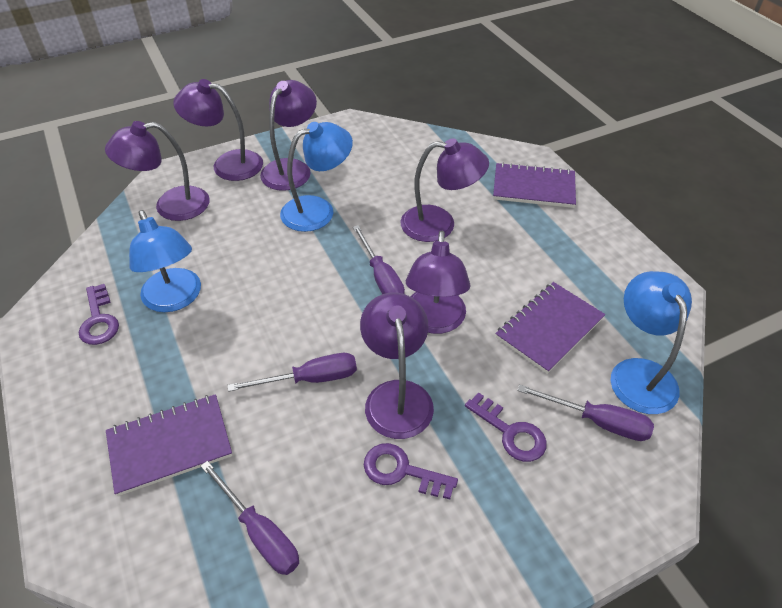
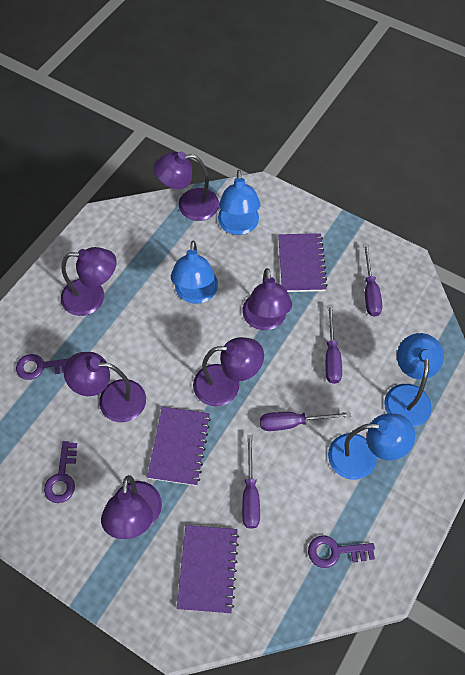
blue lamp: 3 -> 4

